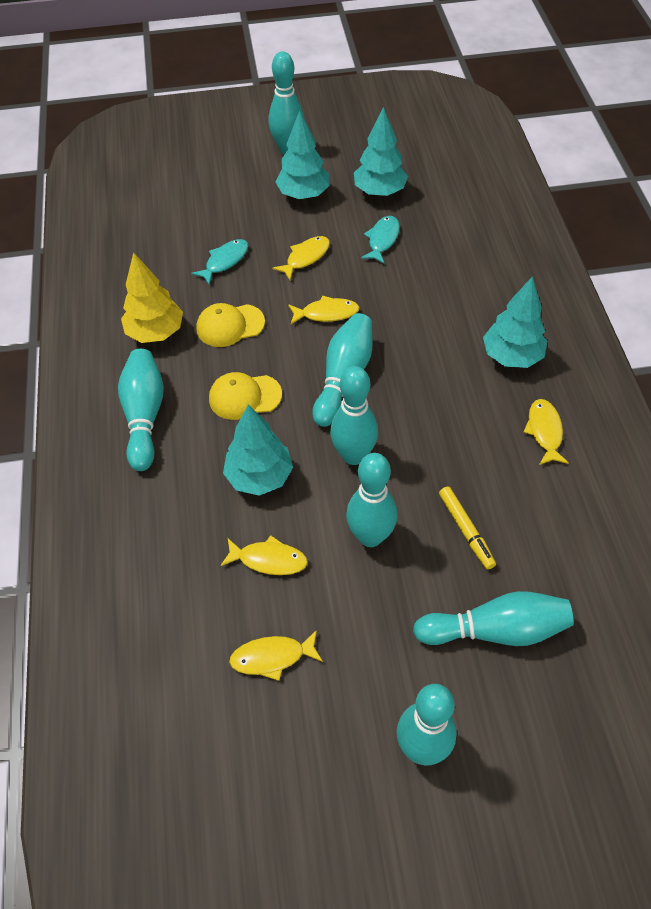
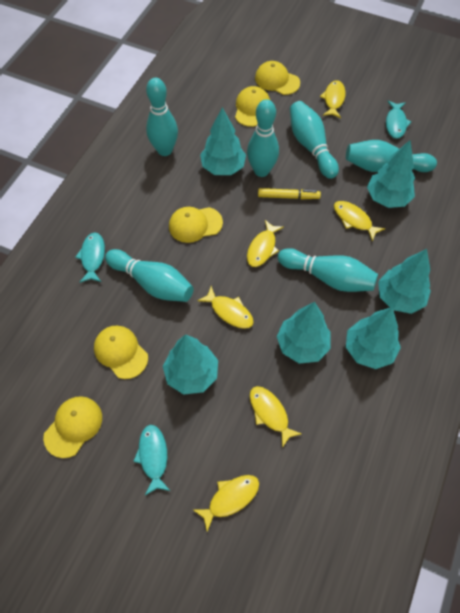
turquoise bowling pin: 7 -> 6
turquoise fish: 2 -> 3
turquoise tree: 4 -> 6
yellow cap: 2 -> 5
yellow fish: 5 -> 6
yellow tree: 1 -> 0

